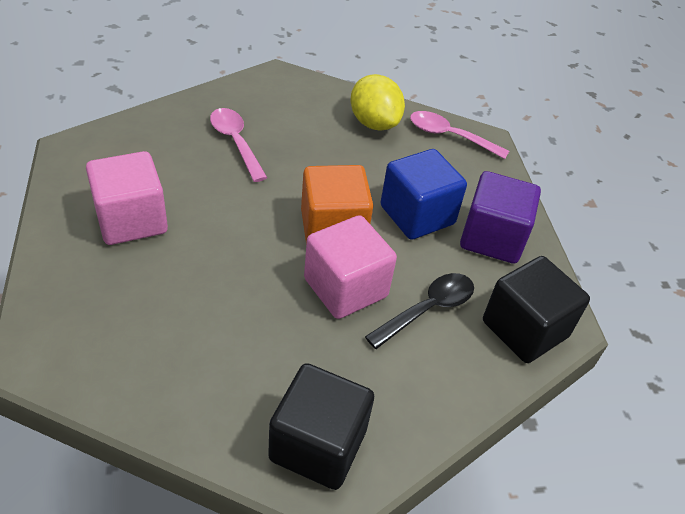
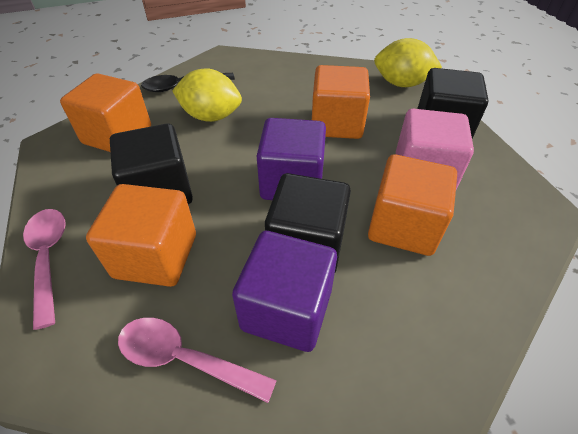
black cube: 2 -> 3
blue cube: 1 -> 0
orange cube: 1 -> 4
pink cube: 2 -> 1
purple cube: 1 -> 2
yellow lemon: 1 -> 2

